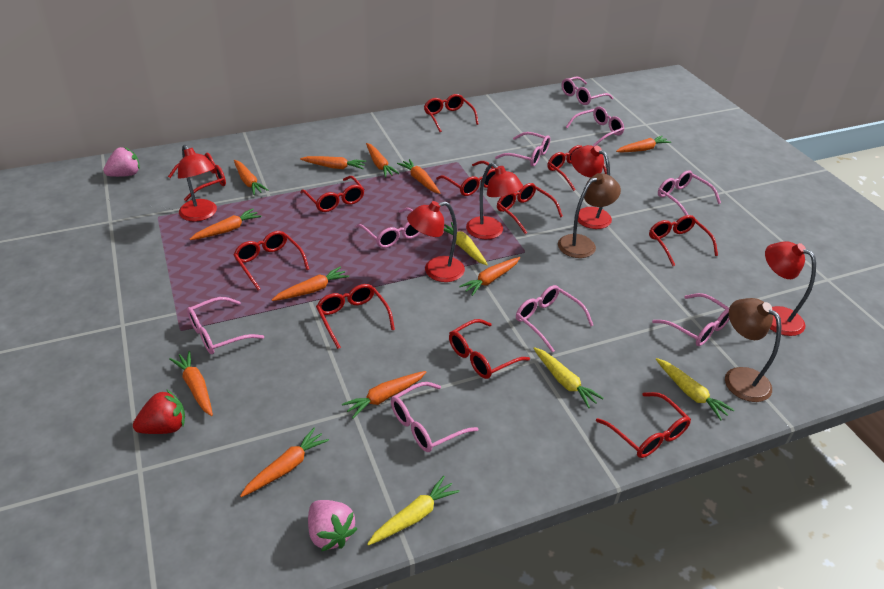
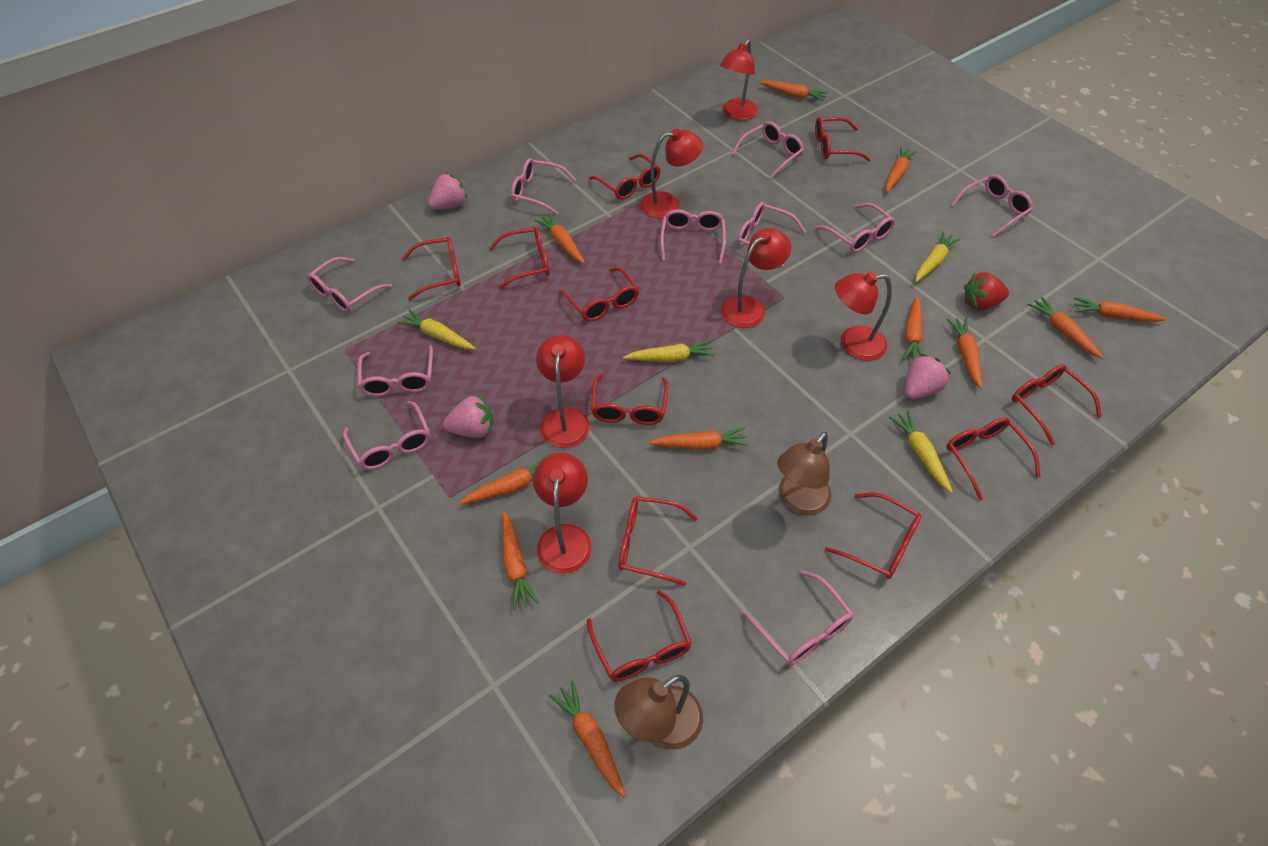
pink glasses: 9 -> 10
pink strawberry: 2 -> 3
red lamp: 5 -> 6

